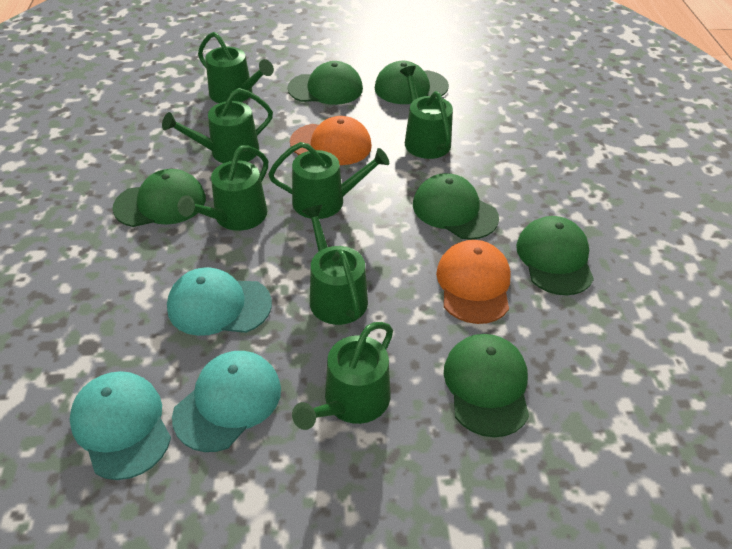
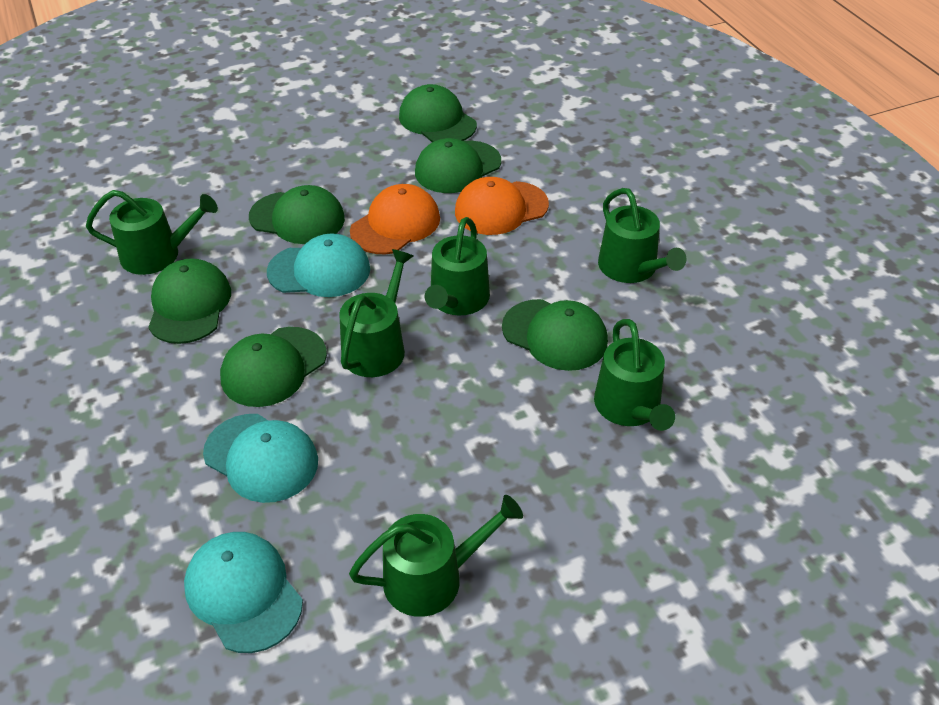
green watering can: 7 -> 6

